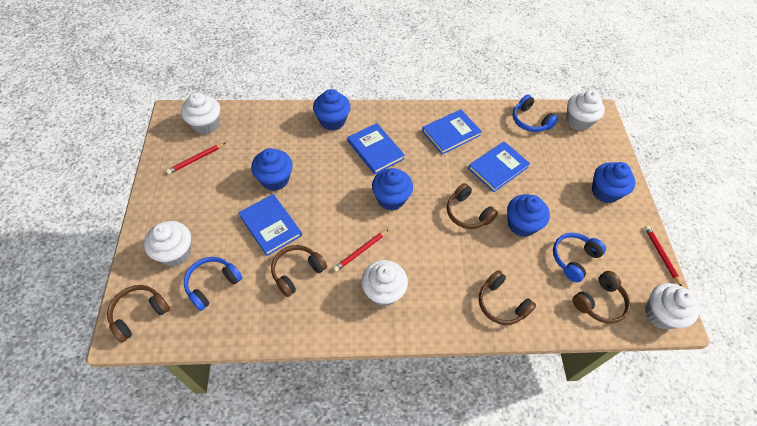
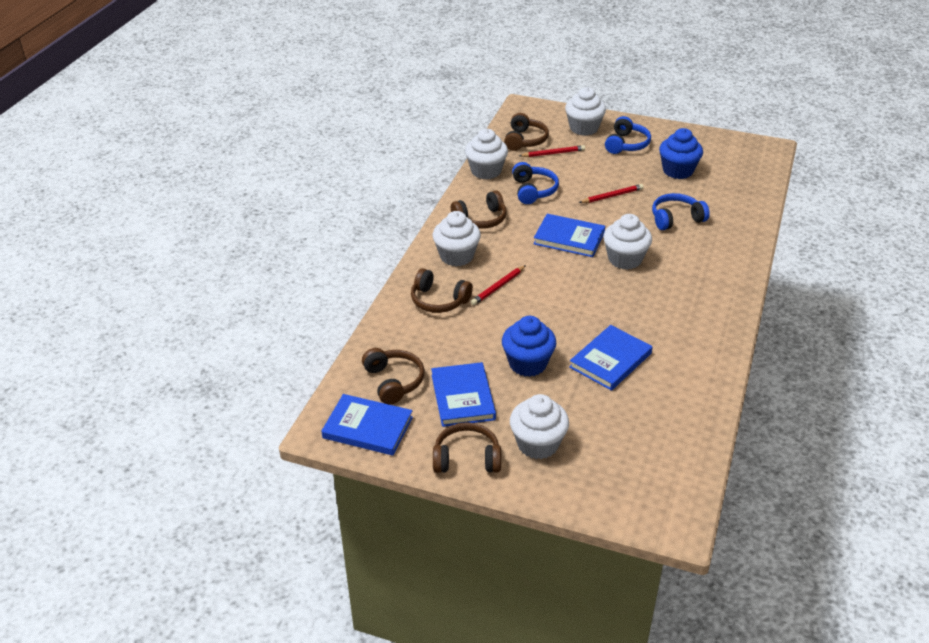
blue cupcake: 5 -> 2

